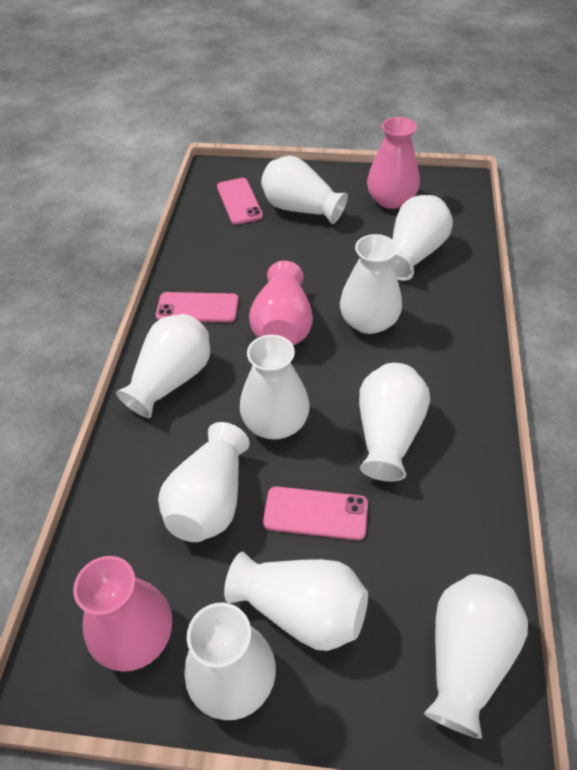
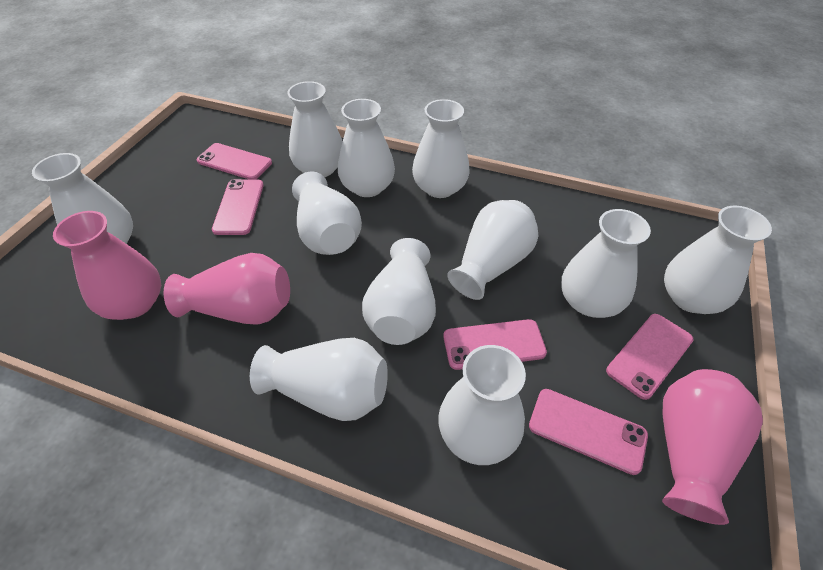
pink phone: 3 -> 5
white vase: 10 -> 11

